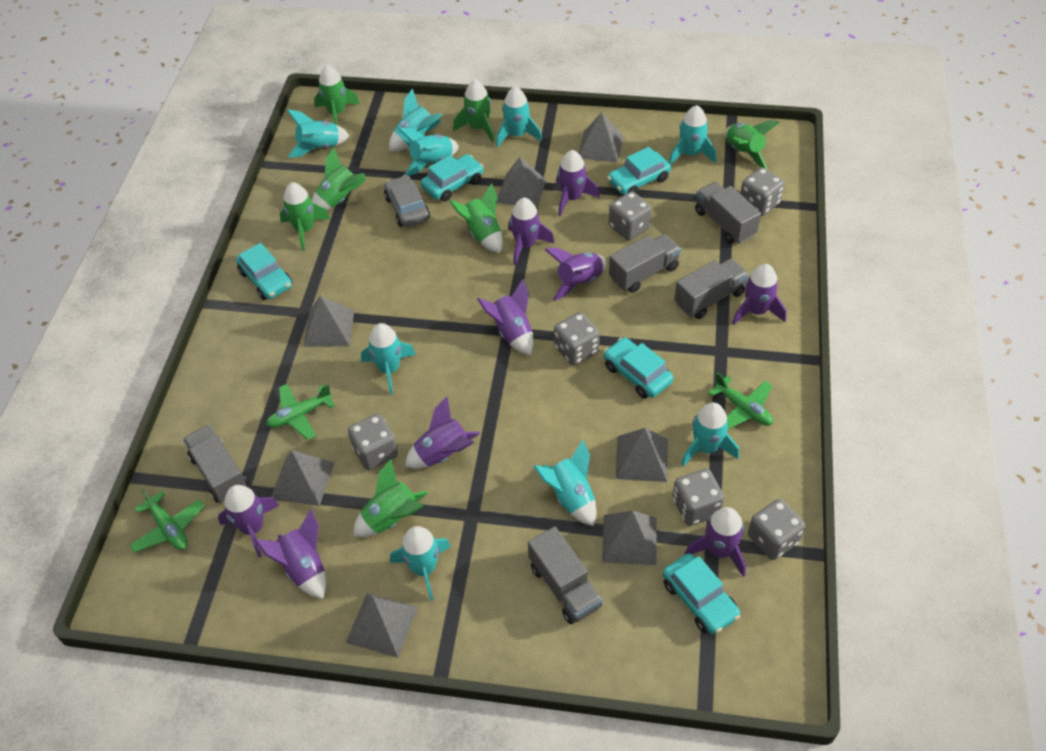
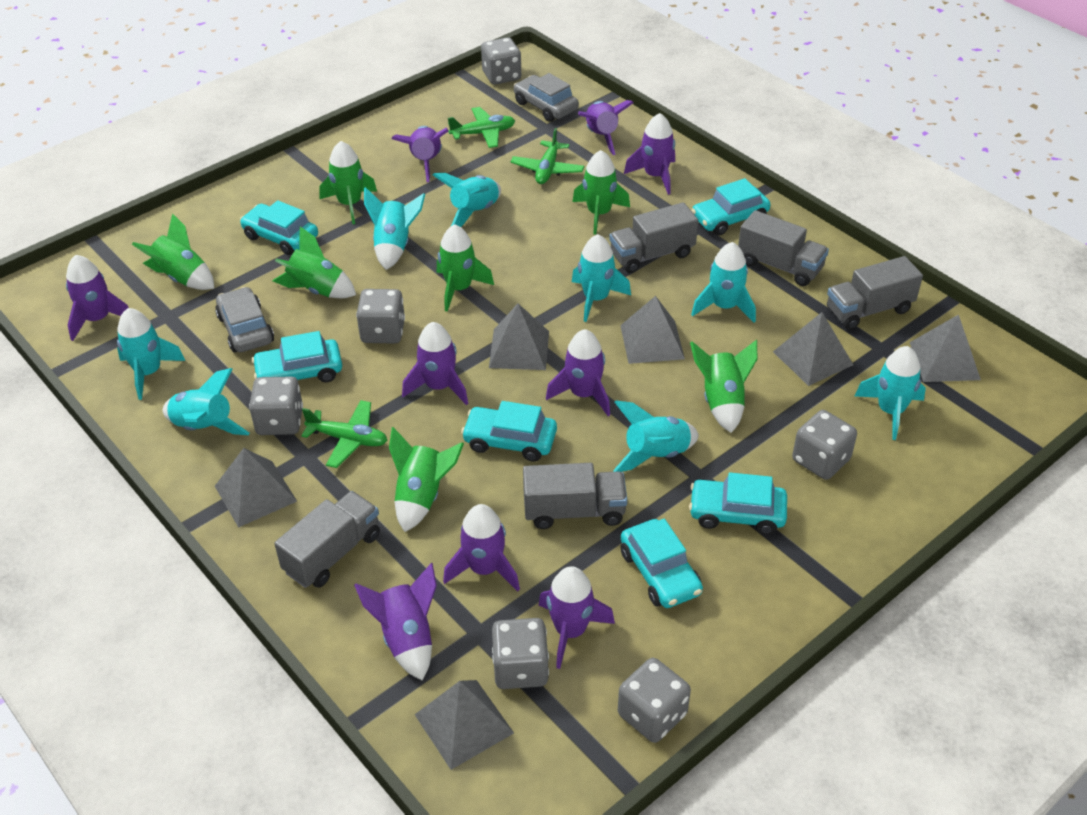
grey car: 1 -> 2
grey pyramid: 7 -> 6
turquoise car: 5 -> 6
turquoise rocket: 9 -> 8

